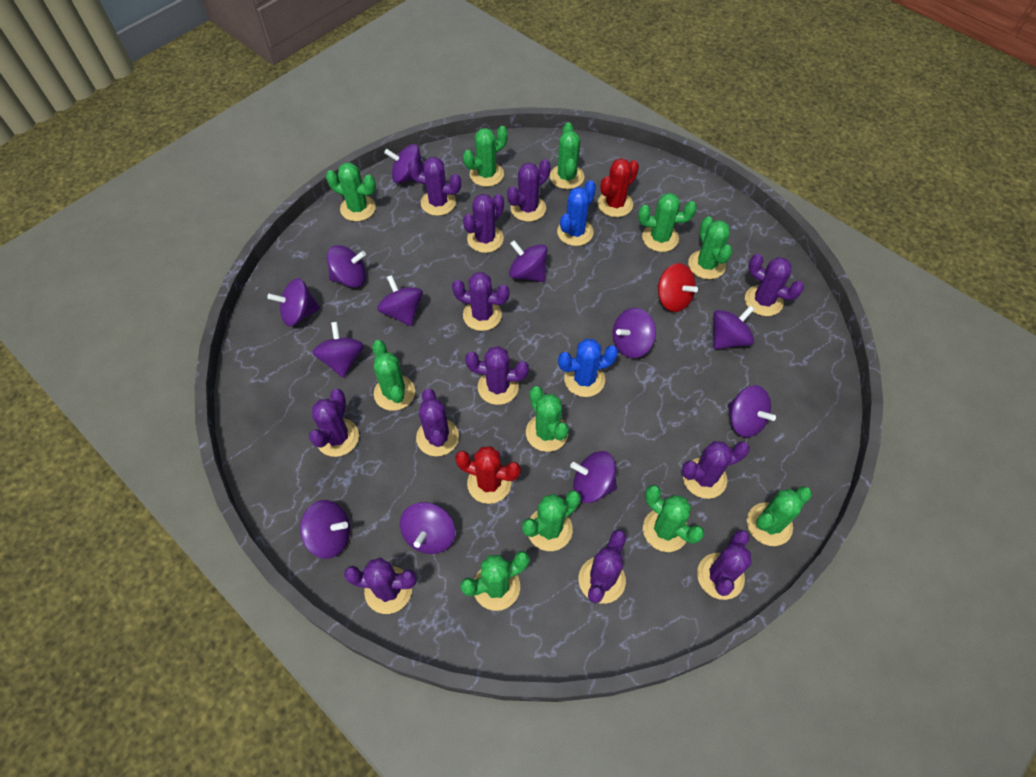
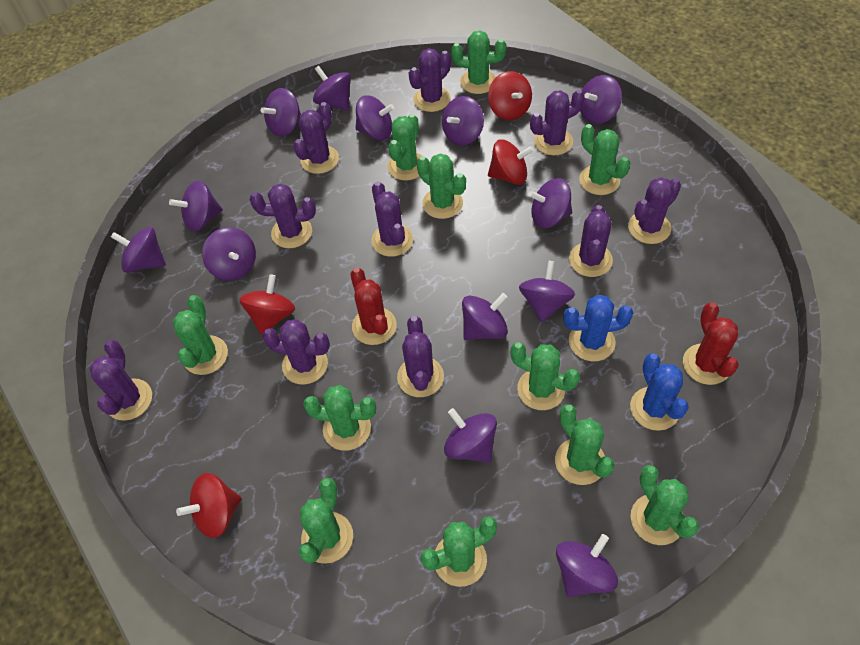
purple cactus: 12 -> 10
purple spinning top: 12 -> 13
red spinning top: 1 -> 4

